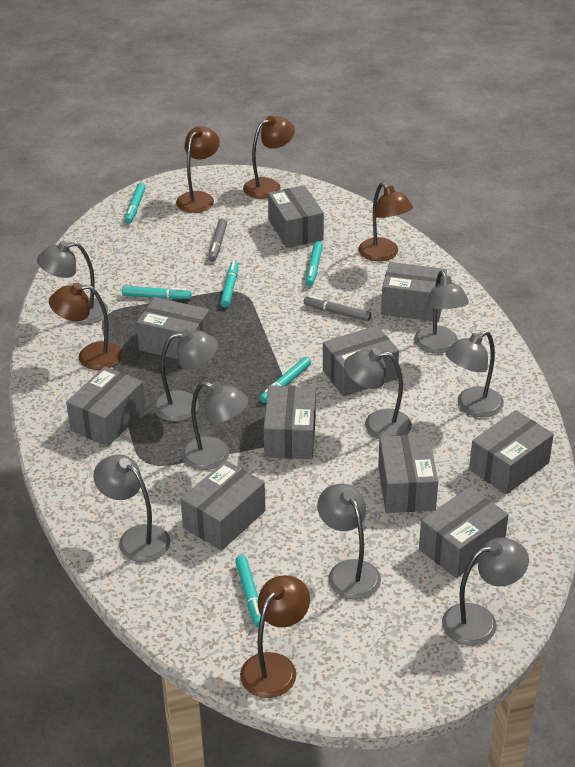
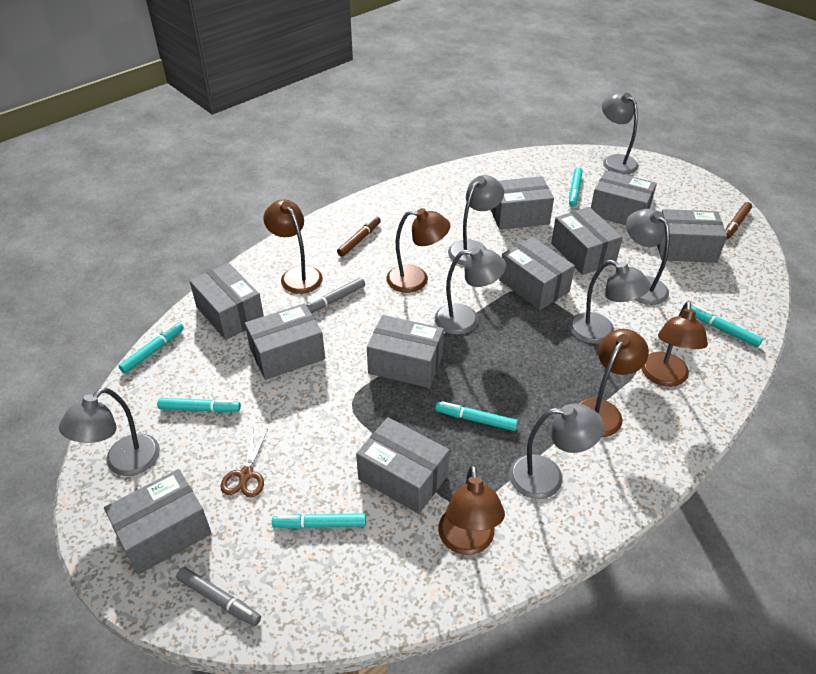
brown marker: 0 -> 2
brown scissors: 0 -> 1
grey lamp: 9 -> 7

